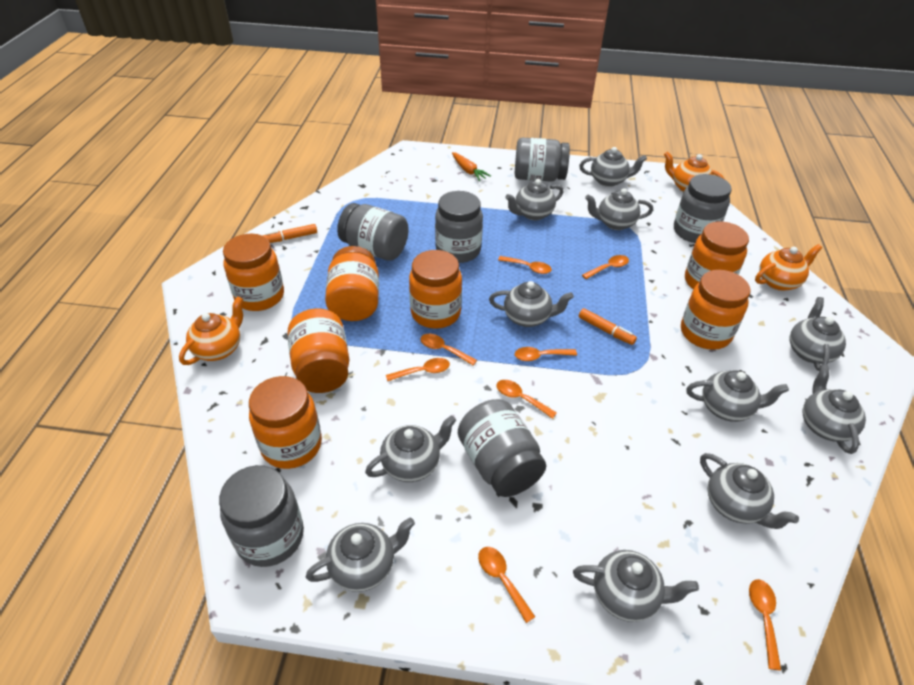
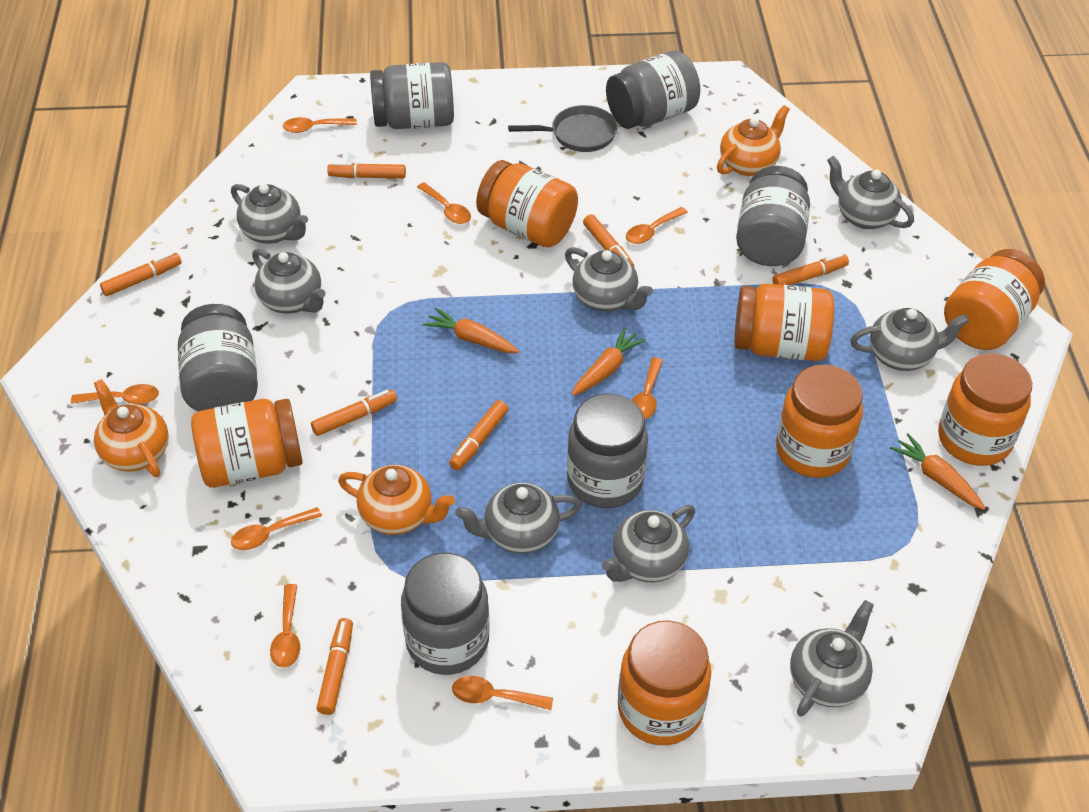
grey pan: 0 -> 1
grey teapot: 11 -> 8
orange carrot: 1 -> 3
orange marker: 2 -> 7

